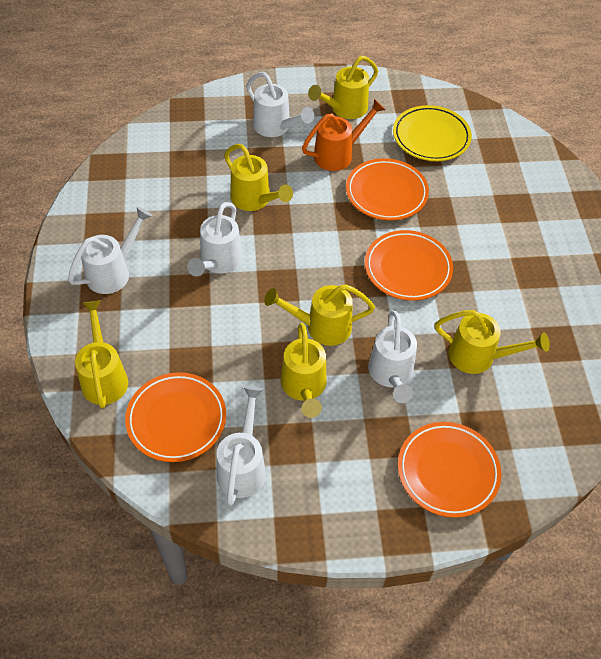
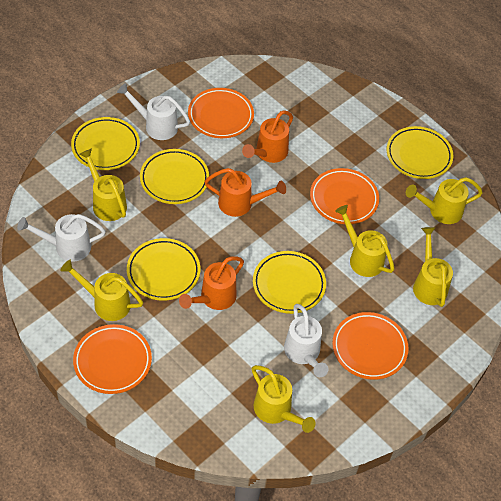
orange watering can: 1 -> 3
white watering can: 5 -> 3
yellow plate: 1 -> 5

